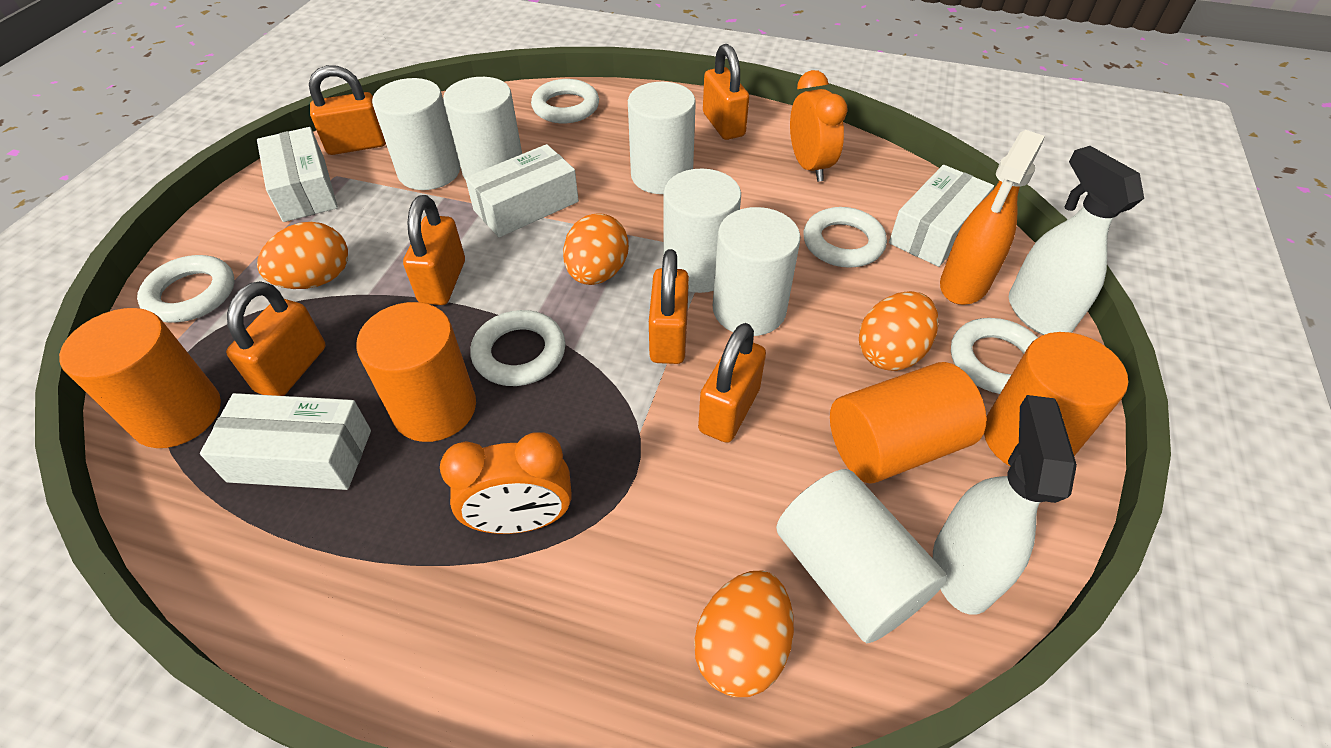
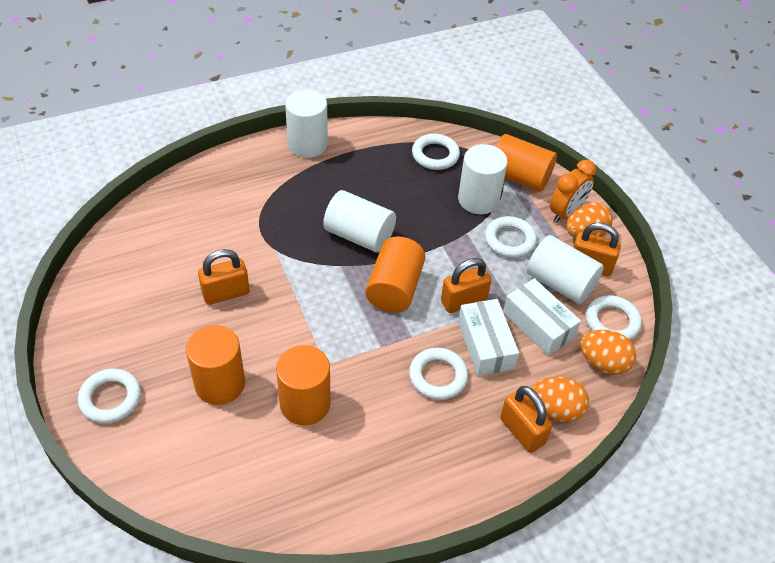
orange clock: 2 -> 1
orange egg: 4 -> 3
orange padlock: 6 -> 4
orange spray bottle: 1 -> 0
white box: 4 -> 2
white cylinder: 6 -> 4
white spray bottle: 2 -> 0

